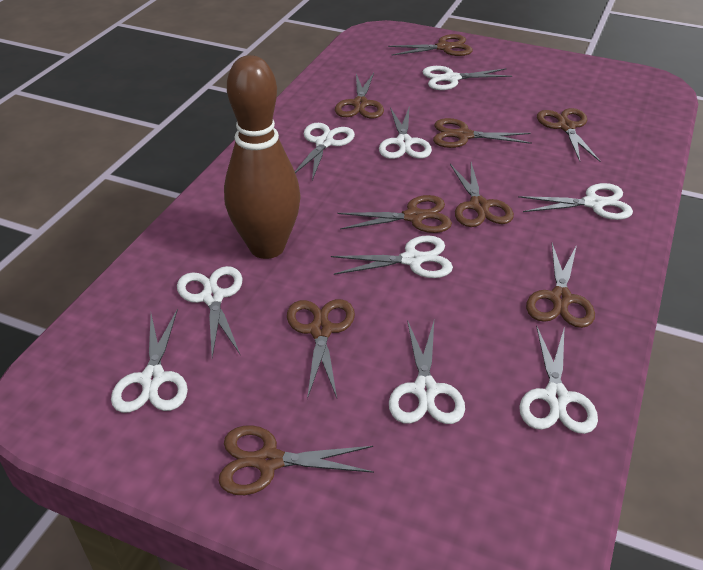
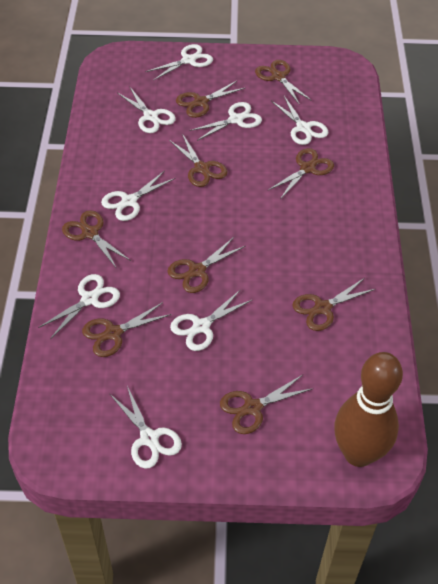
white scissors: 9 -> 8

